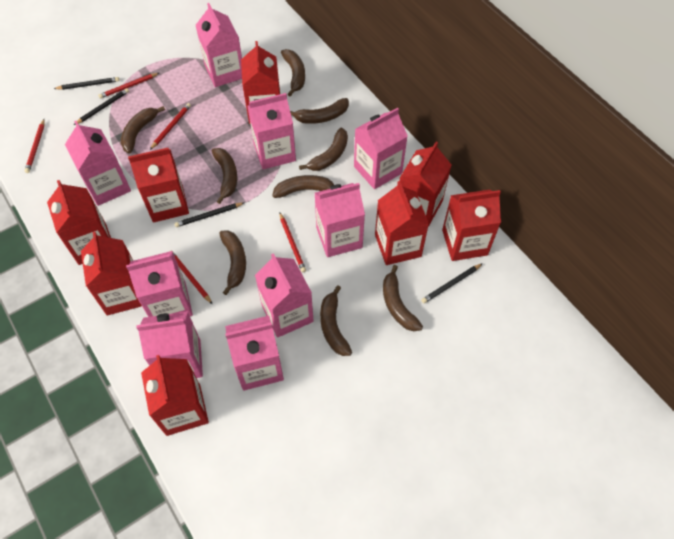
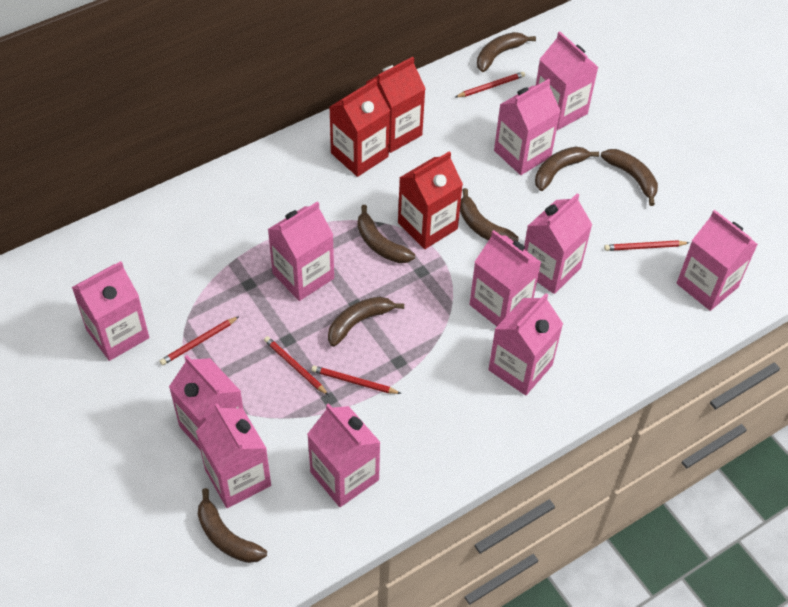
black pencil: 4 -> 0
brown banana: 9 -> 7
pink carton: 9 -> 11
red carton: 8 -> 3

